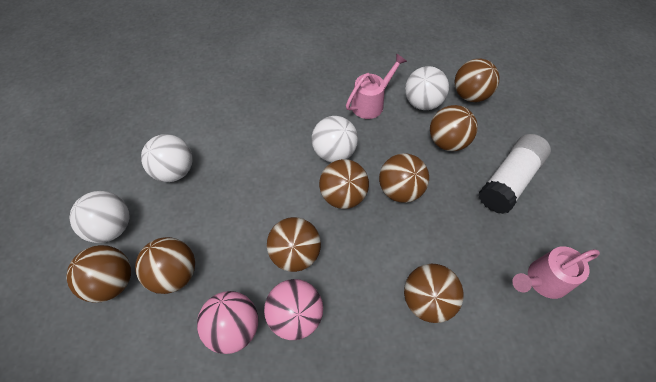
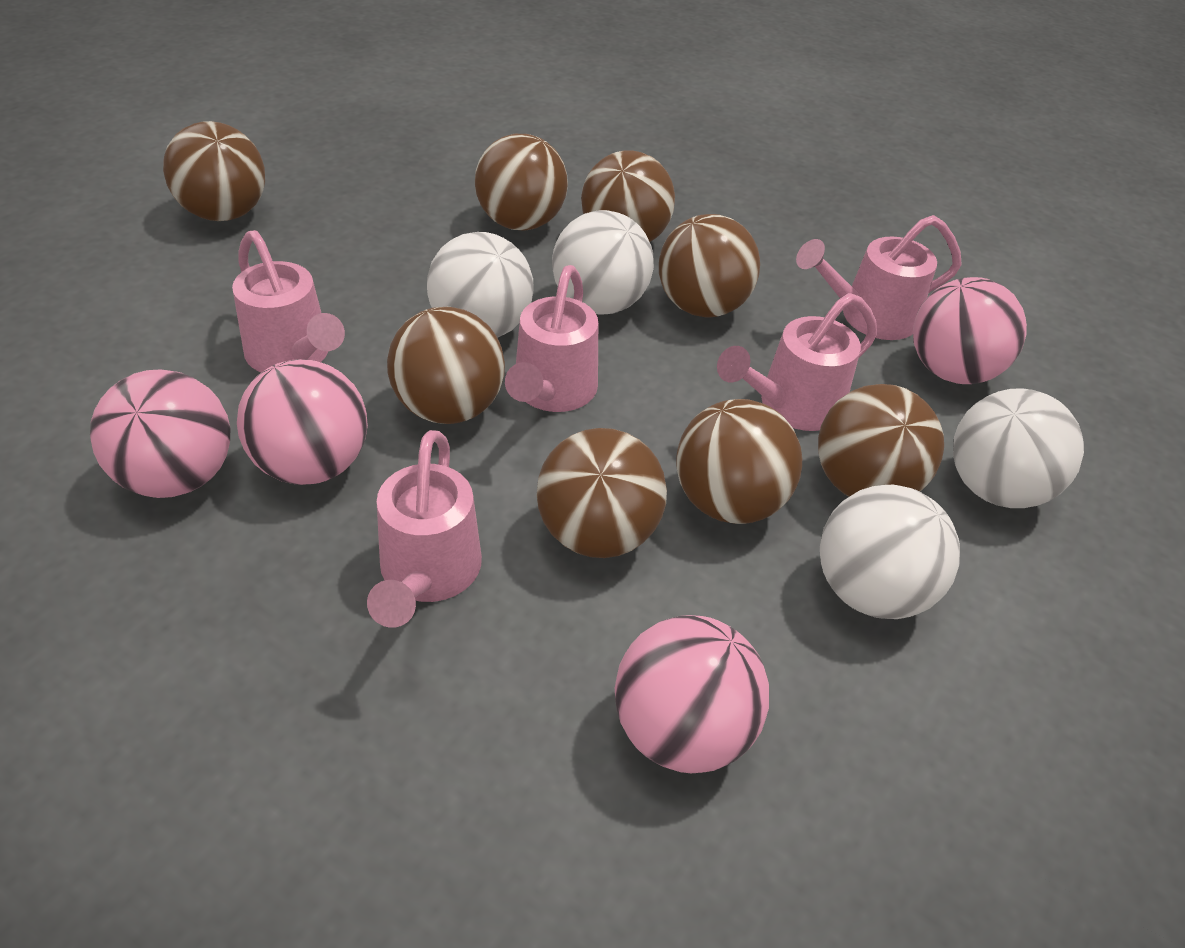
pink ball: 2 -> 4
pink watering can: 2 -> 5
white glue stick: 1 -> 0

